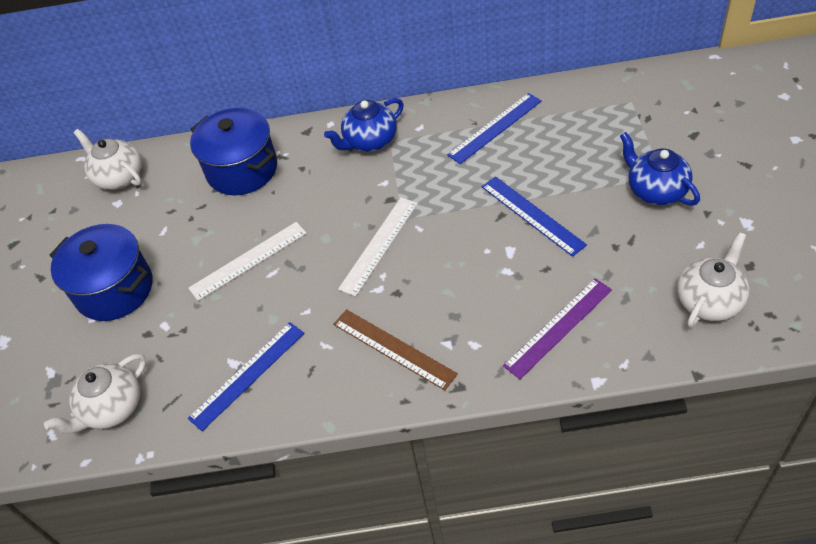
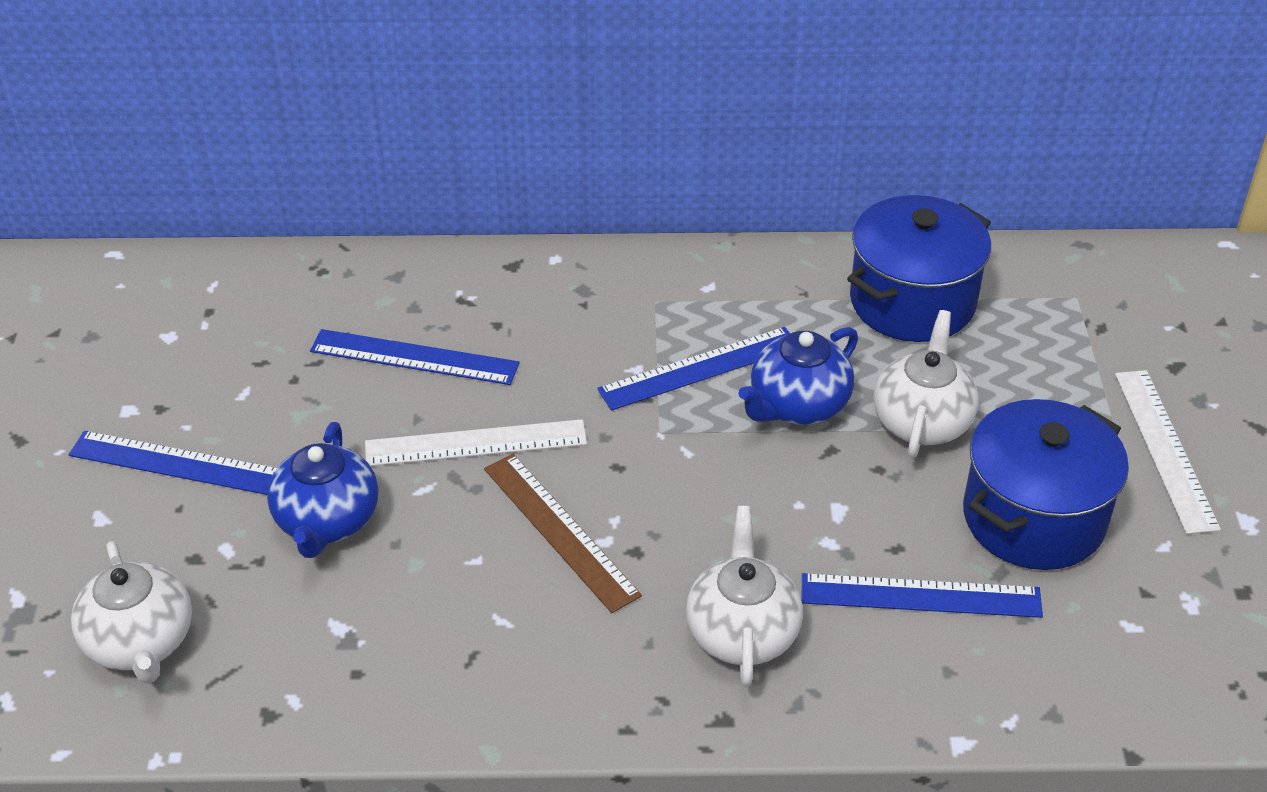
blue ruler: 3 -> 4
purple ruler: 1 -> 0

